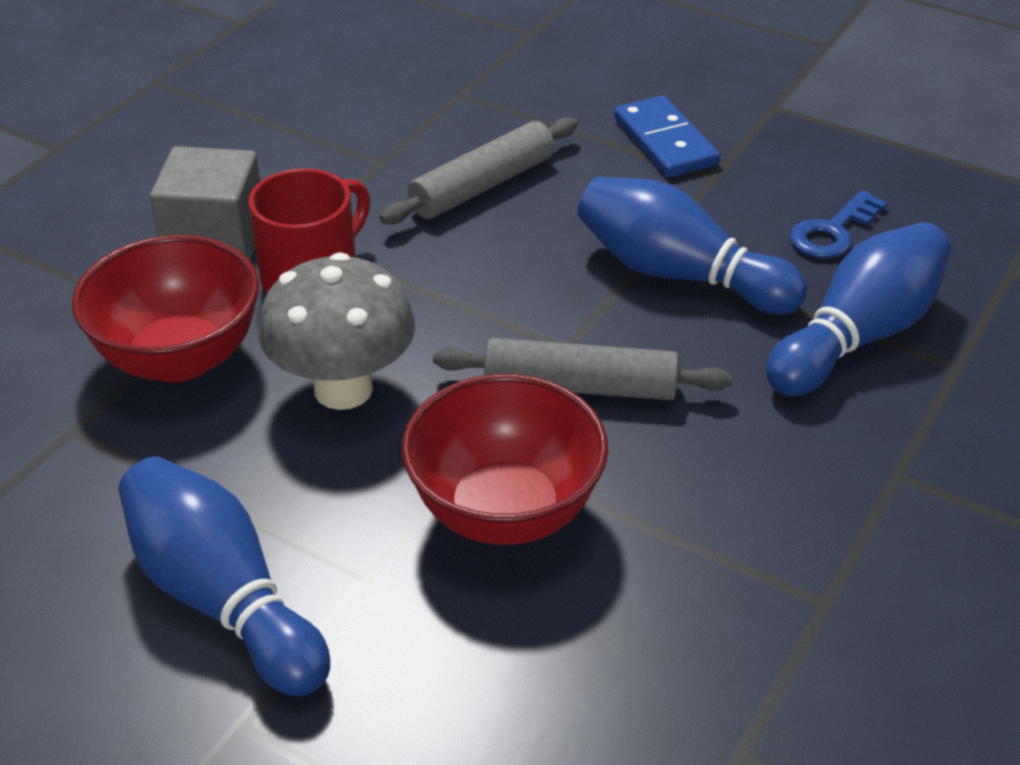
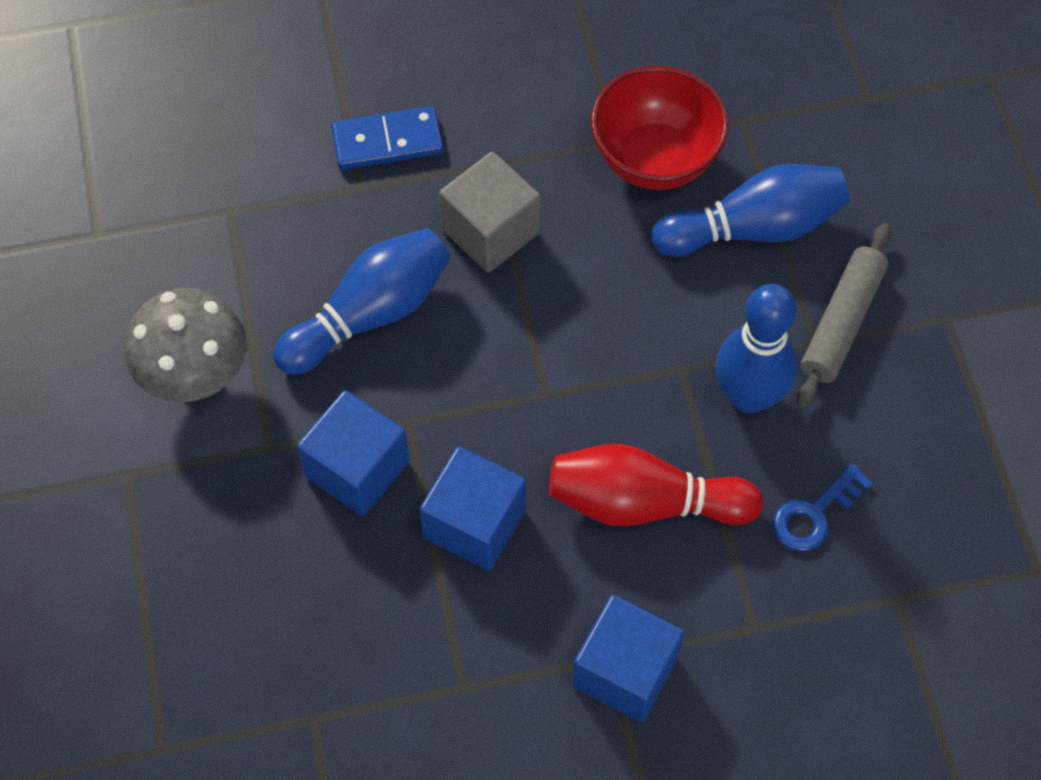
blue cube: 0 -> 3
grey rolling pin: 2 -> 1
red bowl: 2 -> 1
red bowling pin: 0 -> 1
red mug: 1 -> 0

